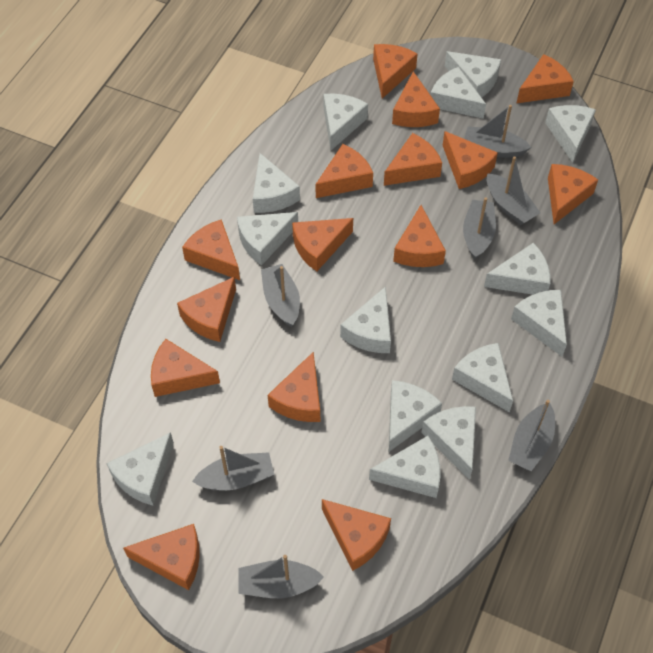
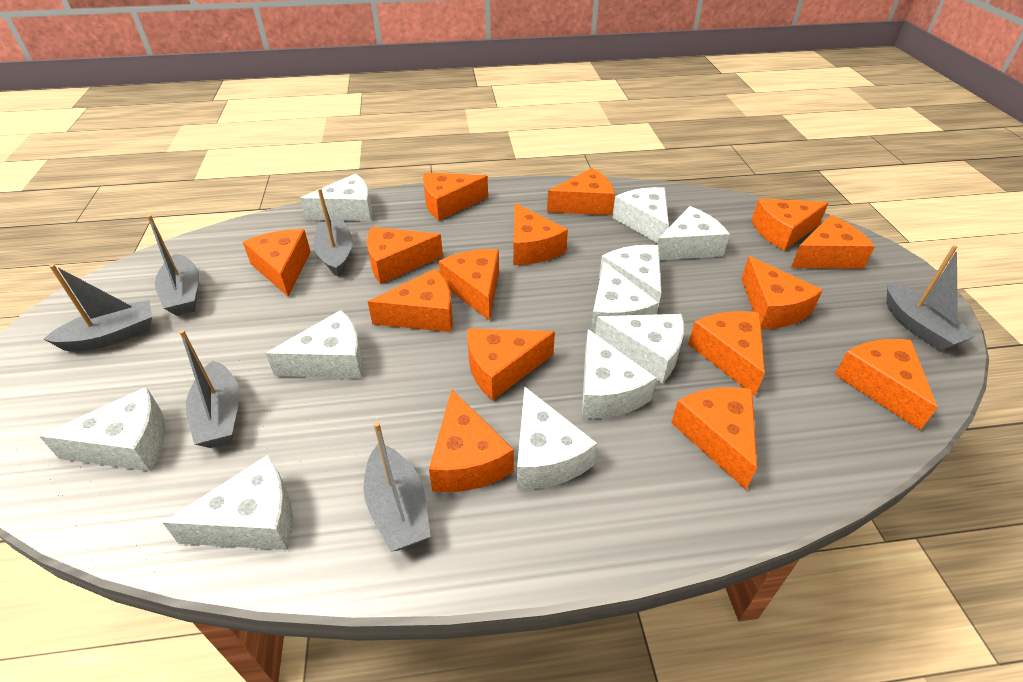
grey boat: 7 -> 6
white cheese: 14 -> 11

